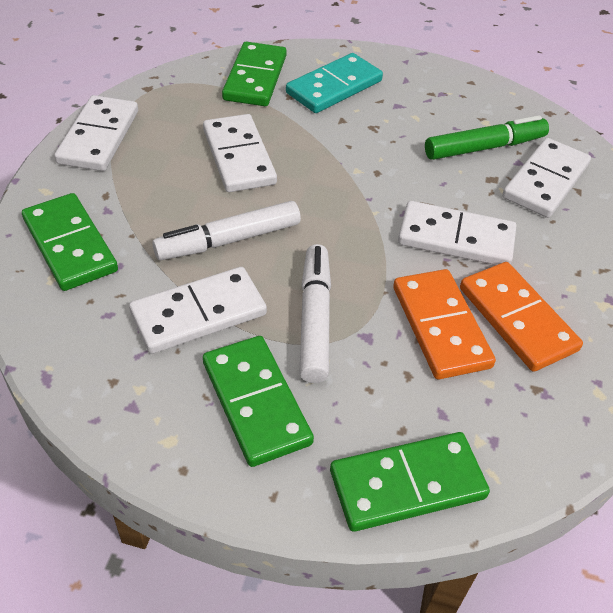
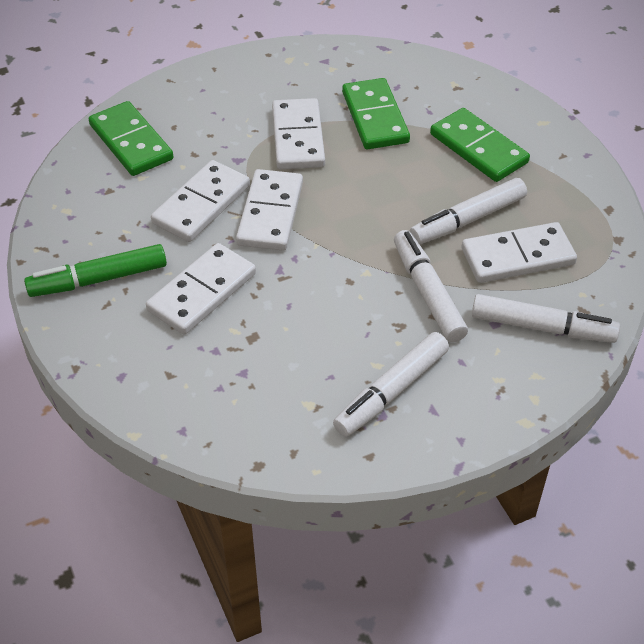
green domino: 4 -> 3
orange domino: 2 -> 0
turquoise domino: 1 -> 0
white marker: 2 -> 4

